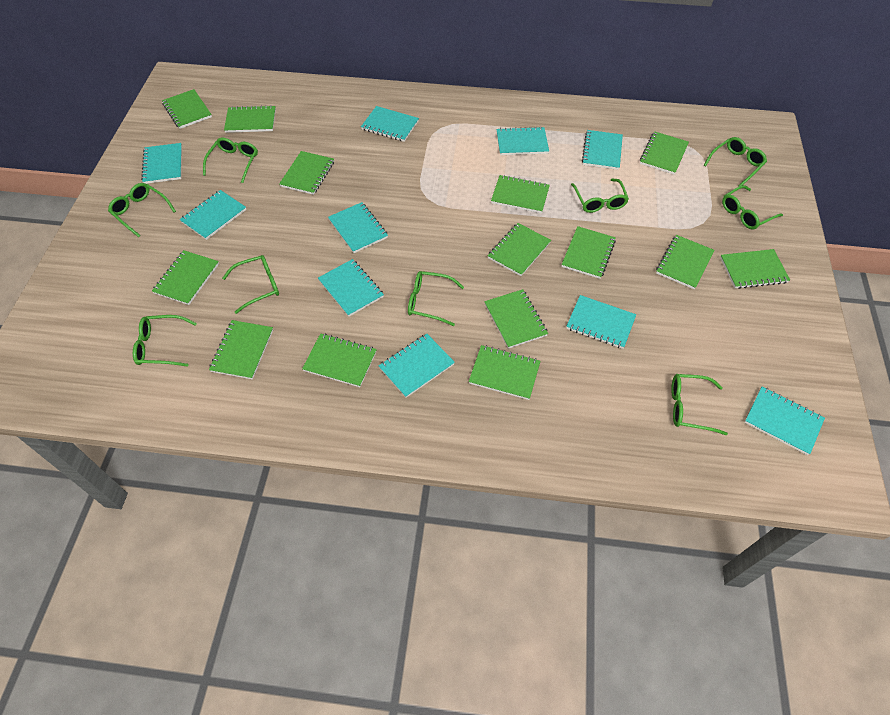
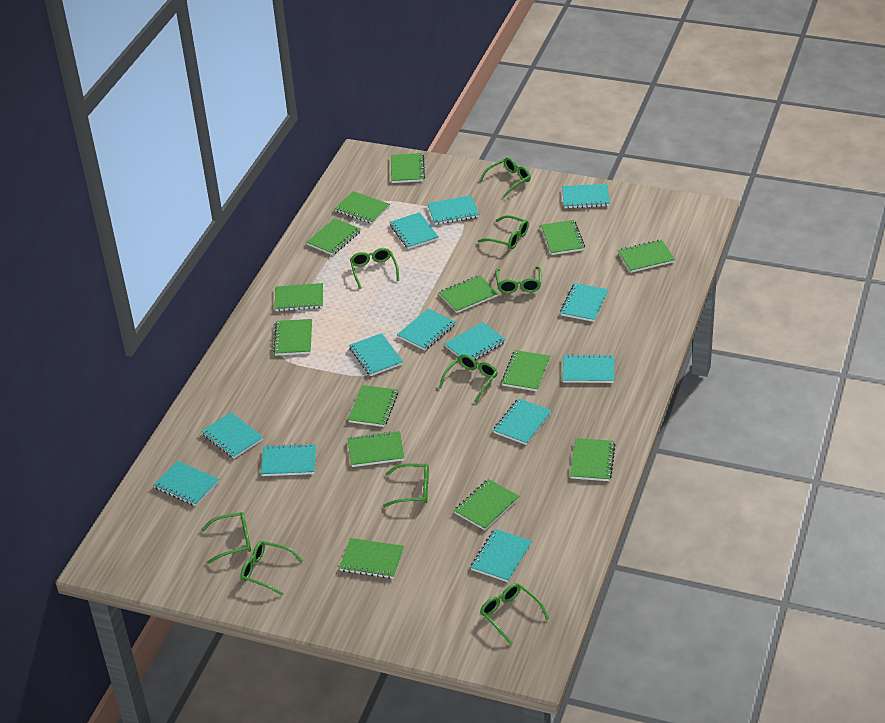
turquoise notebook: 10 -> 13

